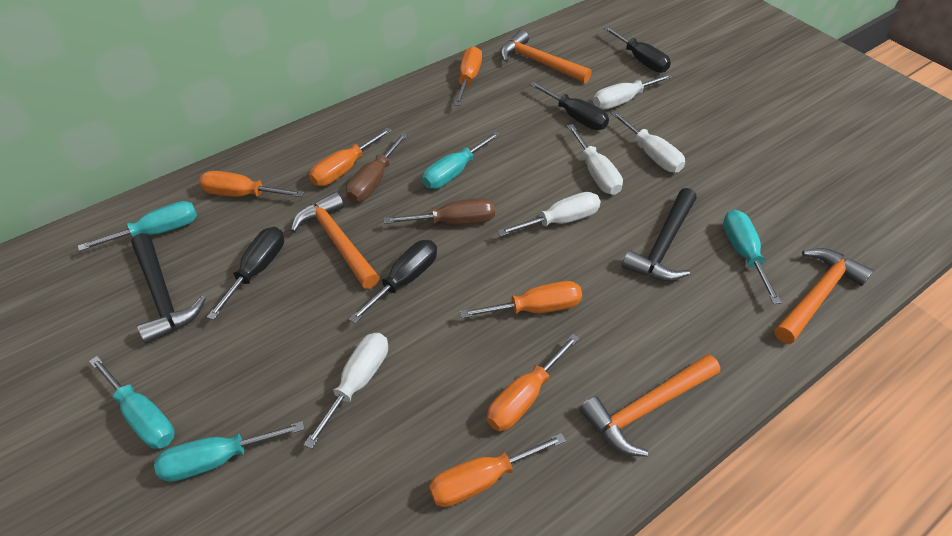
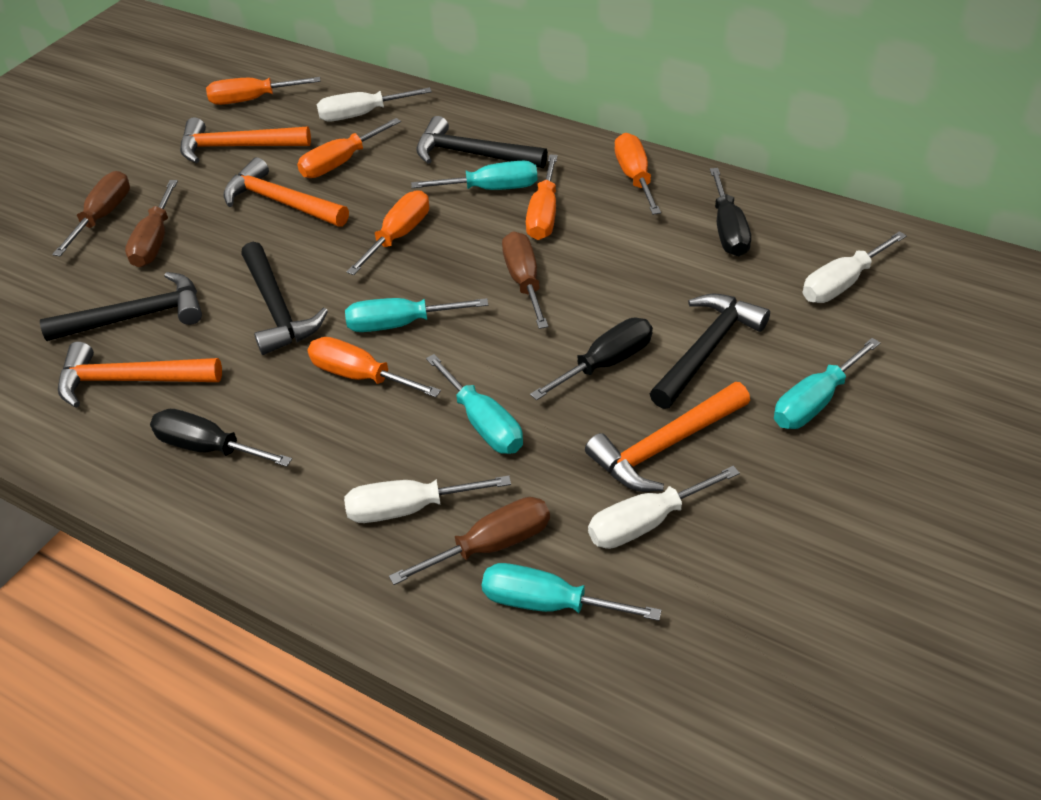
black hammer: 2 -> 4
black screwdriver: 4 -> 3
brown screwdriver: 2 -> 4
white screwdriver: 5 -> 4

